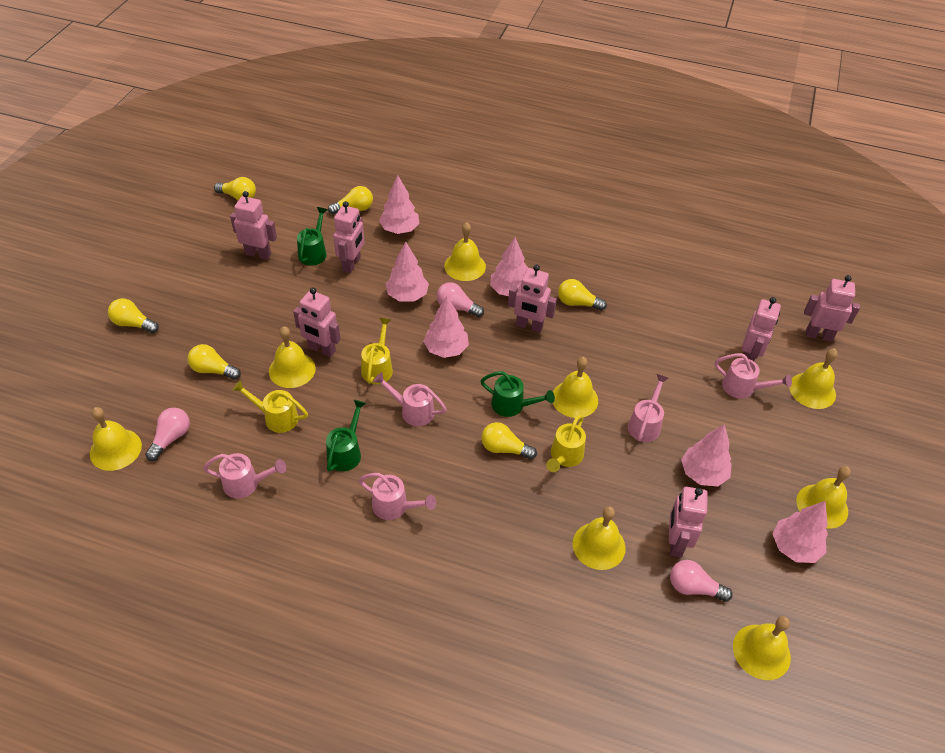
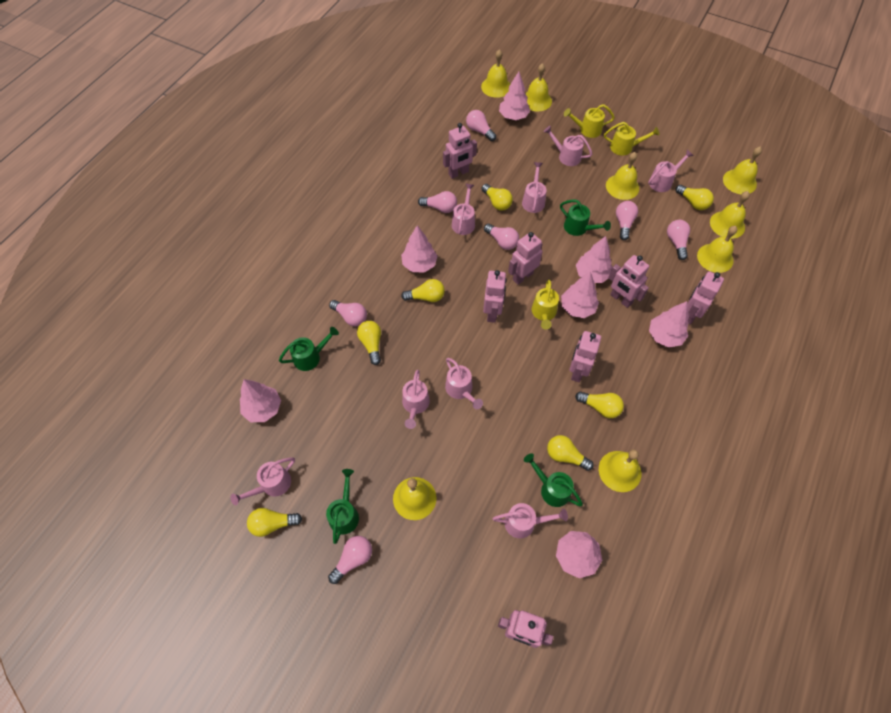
green watering can: 3 -> 4
pink light bulb: 3 -> 7
pink tree: 6 -> 7
pink watering can: 5 -> 8
yellow light bulb: 6 -> 7

